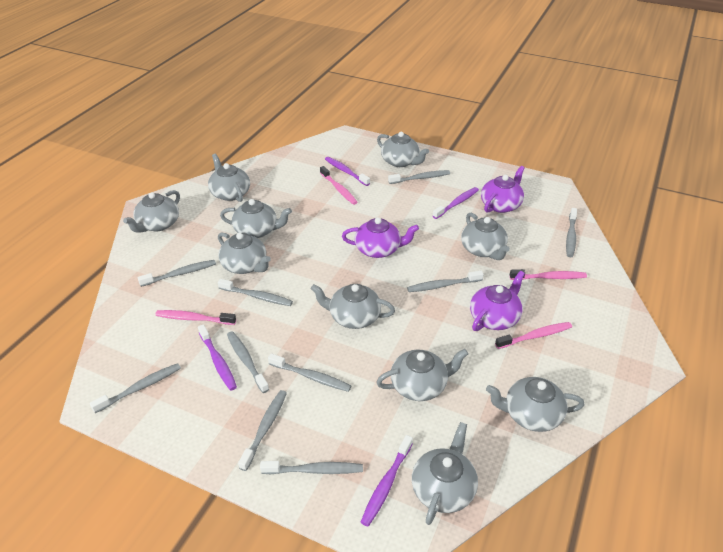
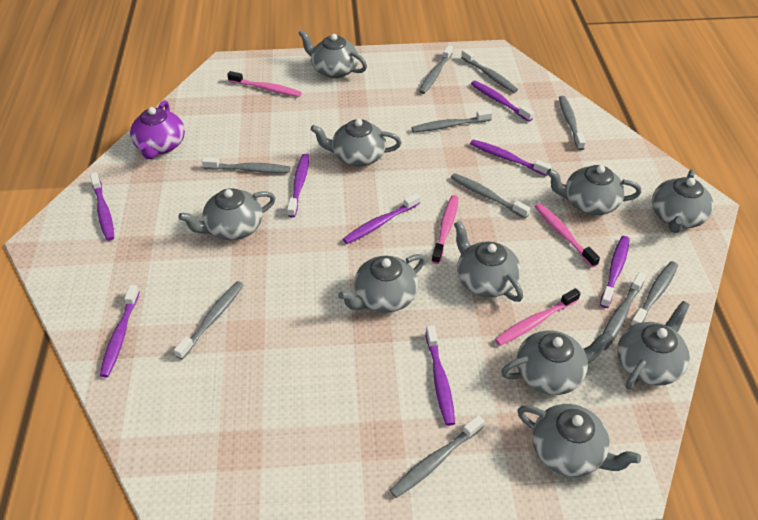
purple teapot: 3 -> 1
purple toothbrush: 4 -> 8

